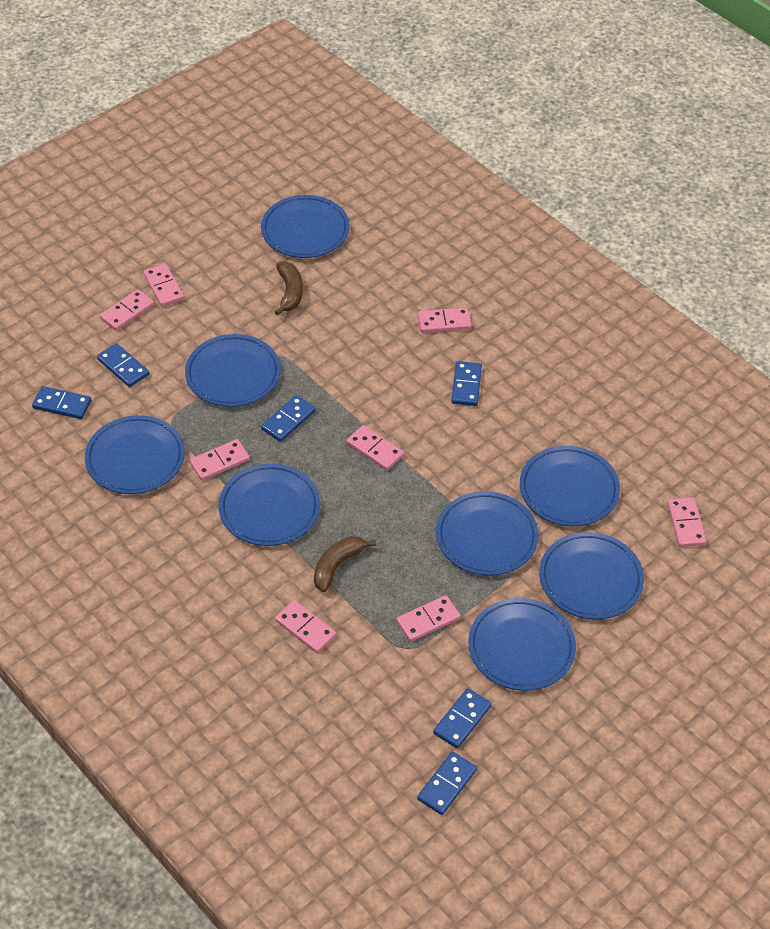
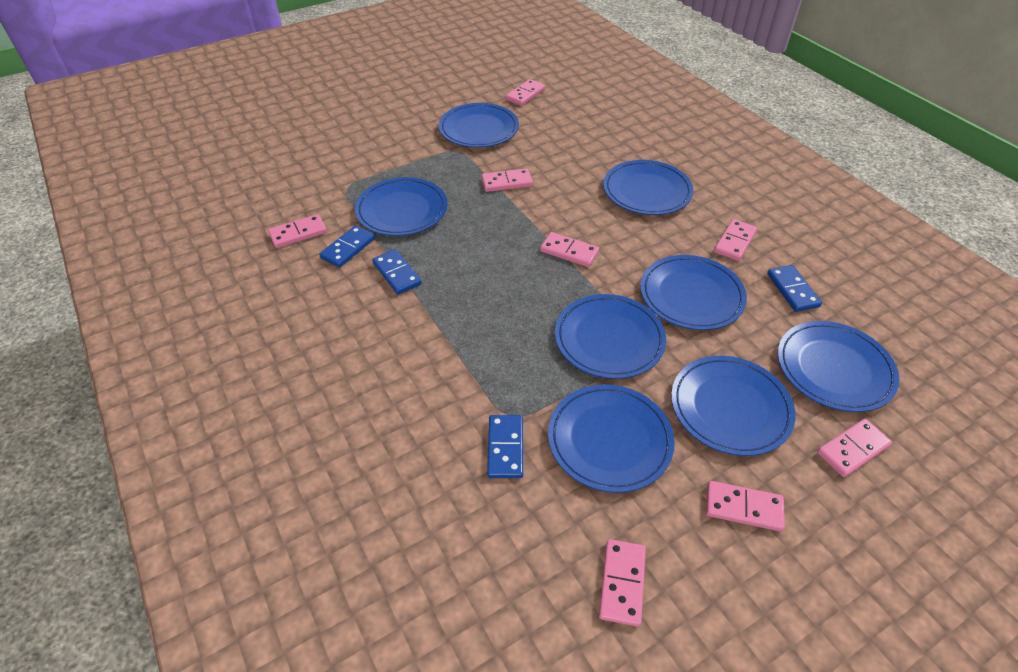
blue domino: 6 -> 4
brown banana: 2 -> 0

